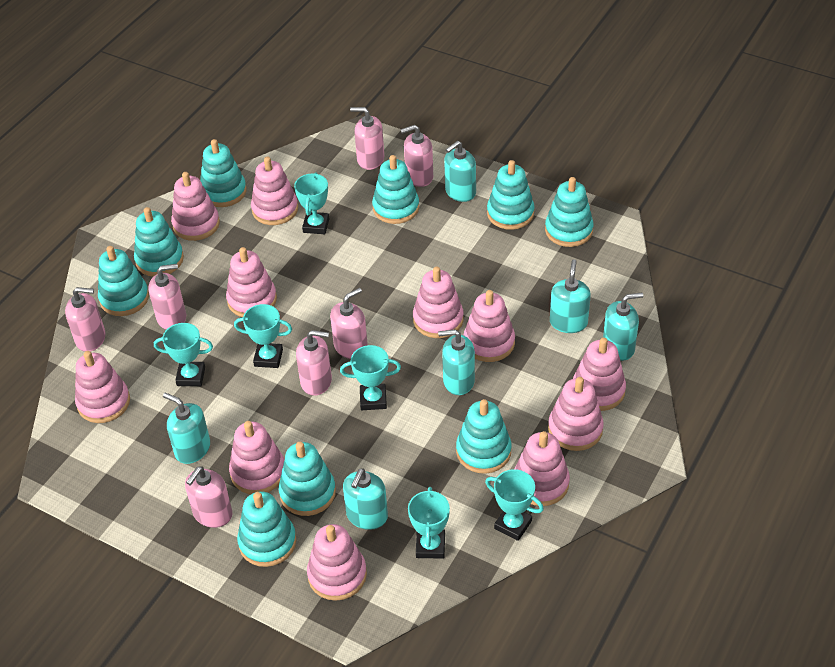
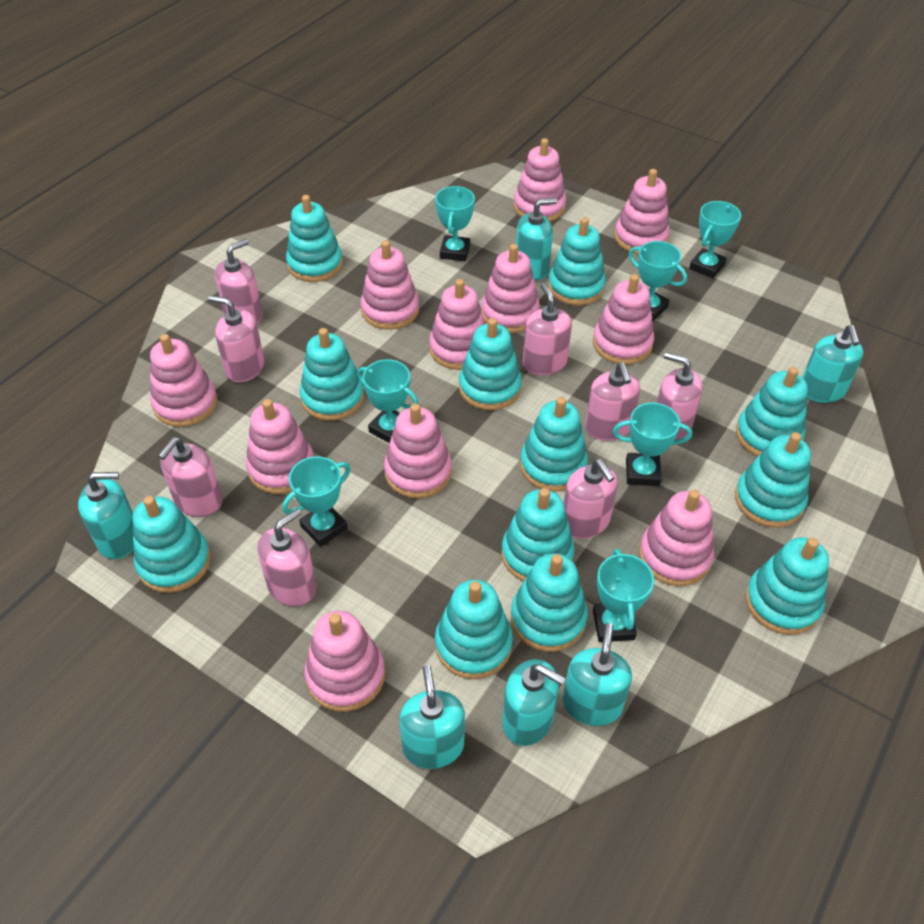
pink soap dispenser: 7 -> 8
turquoise stacking toy: 9 -> 12
turquoise trophy: 6 -> 7

